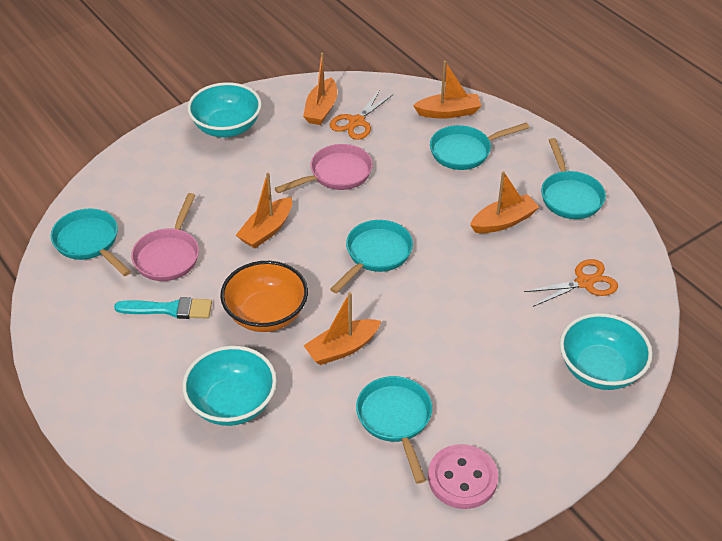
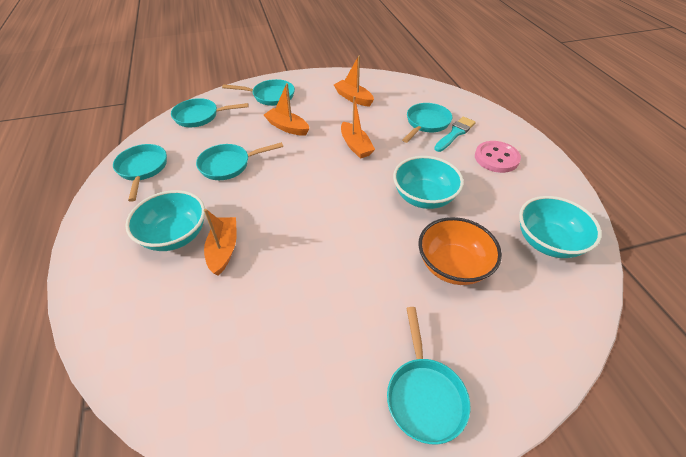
orange boat: 5 -> 4
orange scissors: 2 -> 0
pink pan: 2 -> 0
turquoise pan: 5 -> 6

